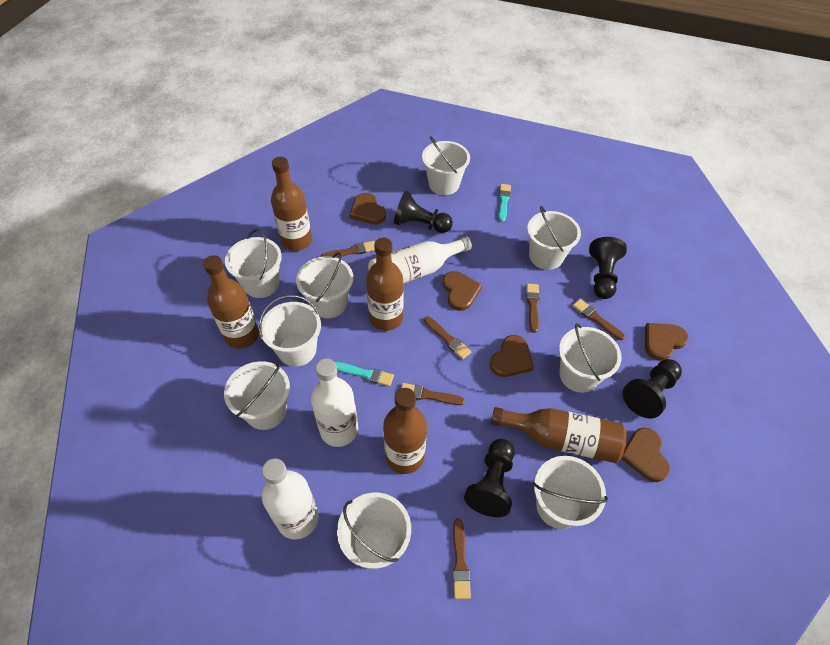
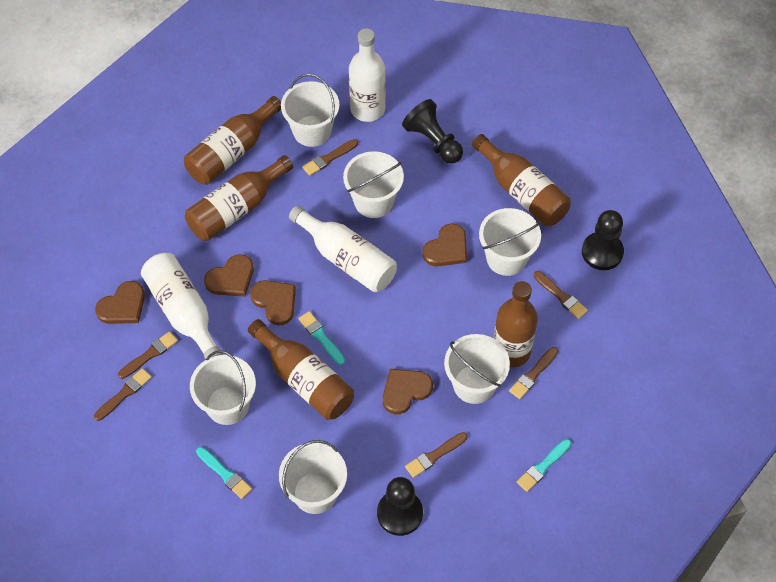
black pawn: 4 -> 3
turquoise brush: 2 -> 3
white bucket: 9 -> 6

